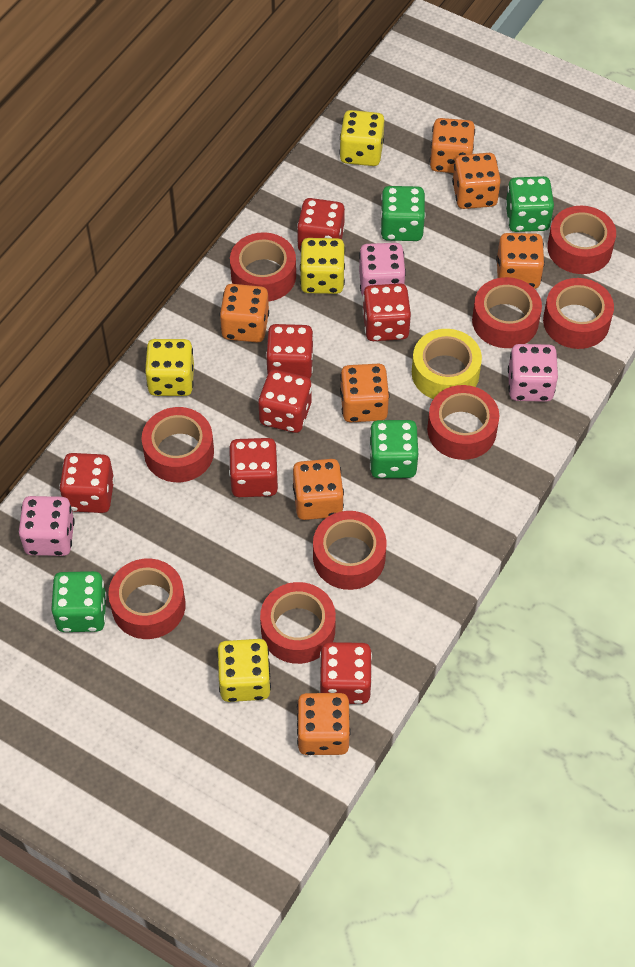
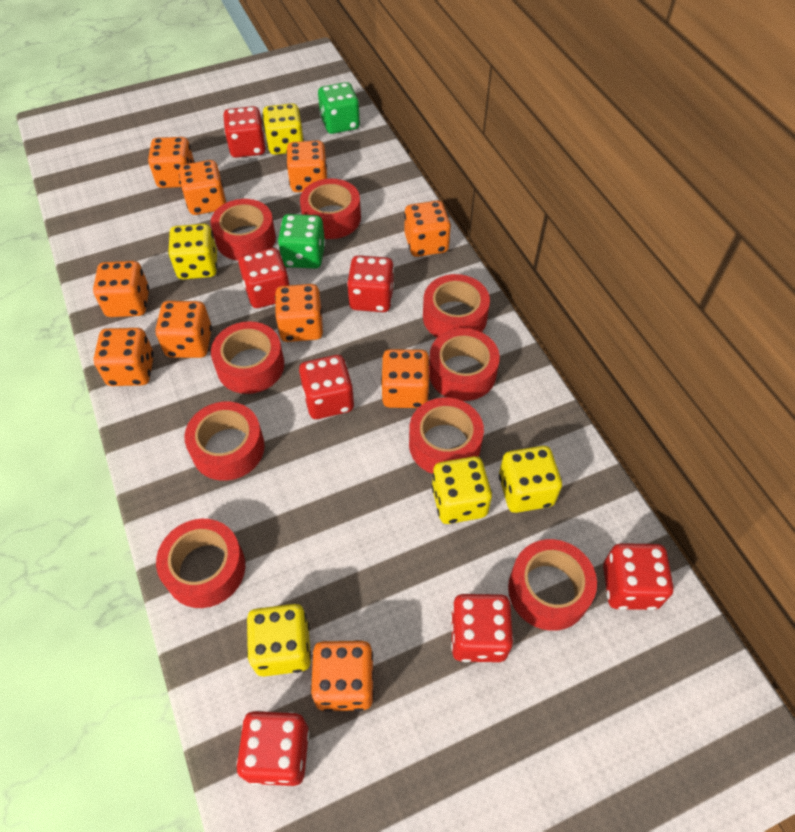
green dice: 4 -> 2
orange dice: 7 -> 10
pink dice: 3 -> 0
yellow dice: 4 -> 5
yellow tape: 1 -> 0

